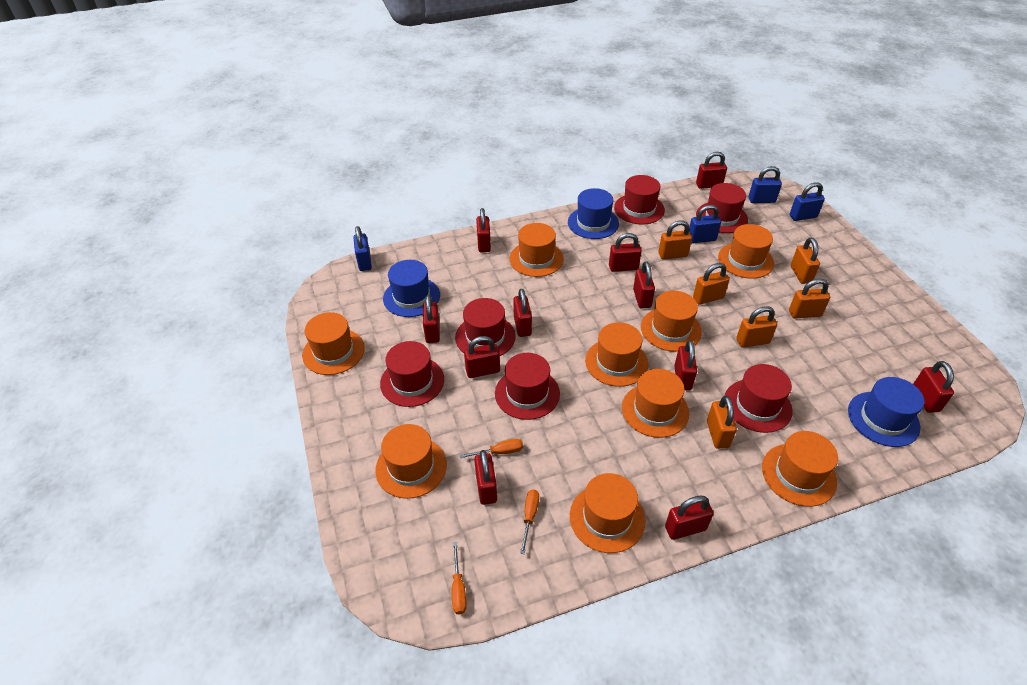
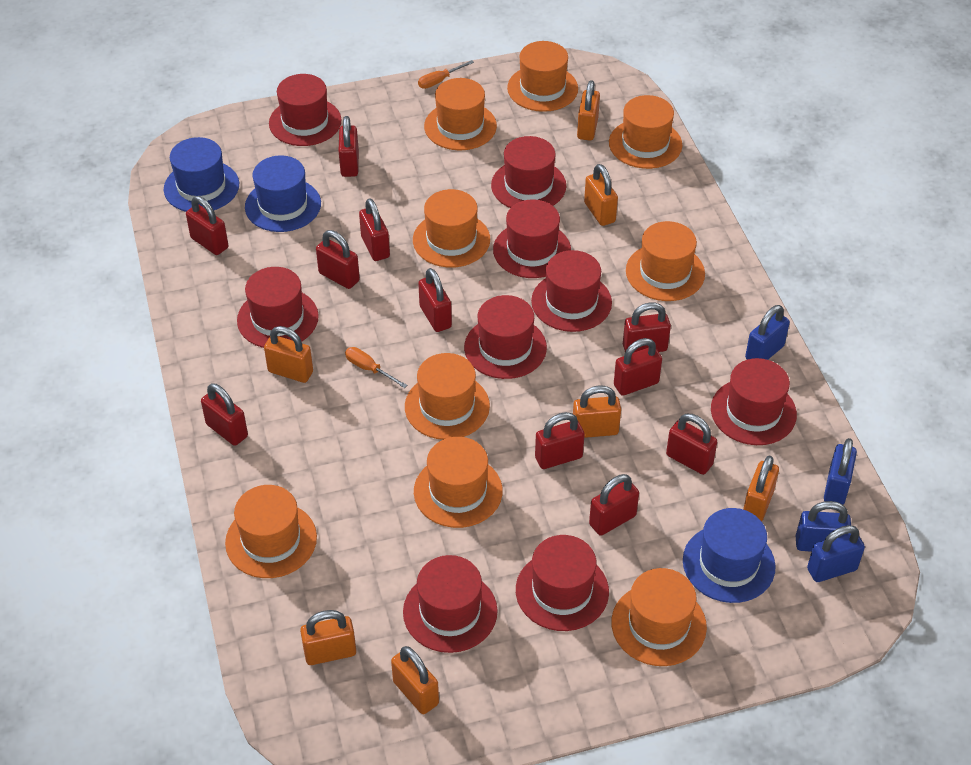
orange padlock: 6 -> 7
orange screwdriver: 3 -> 2
red hat: 6 -> 9

